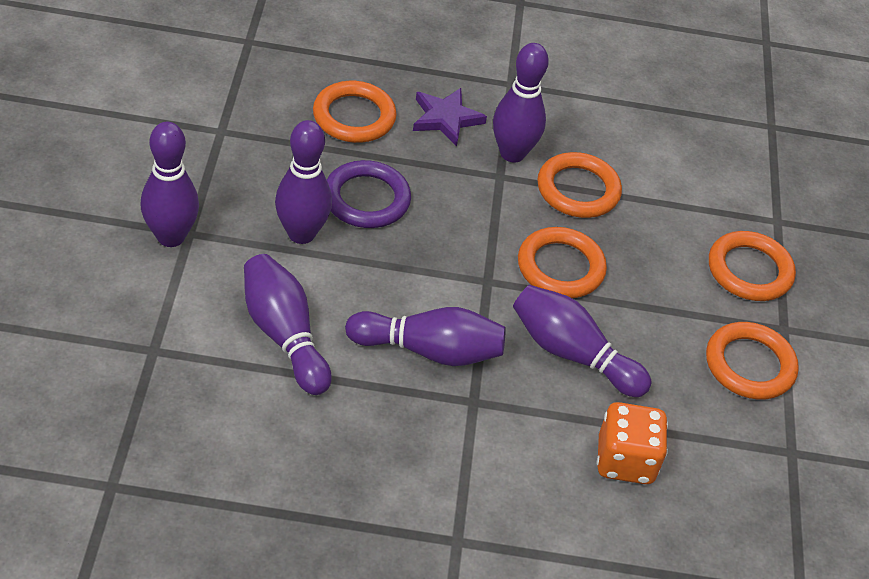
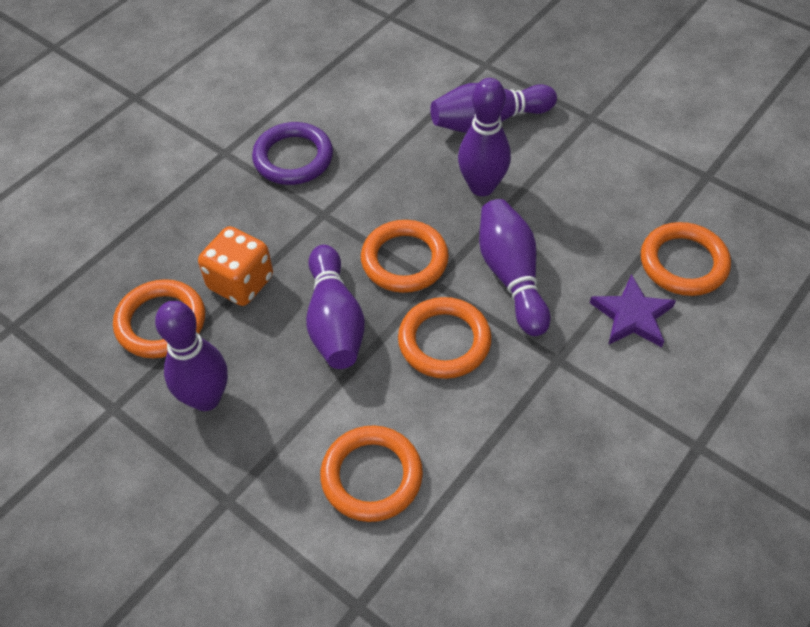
purple bowling pin: 6 -> 5

